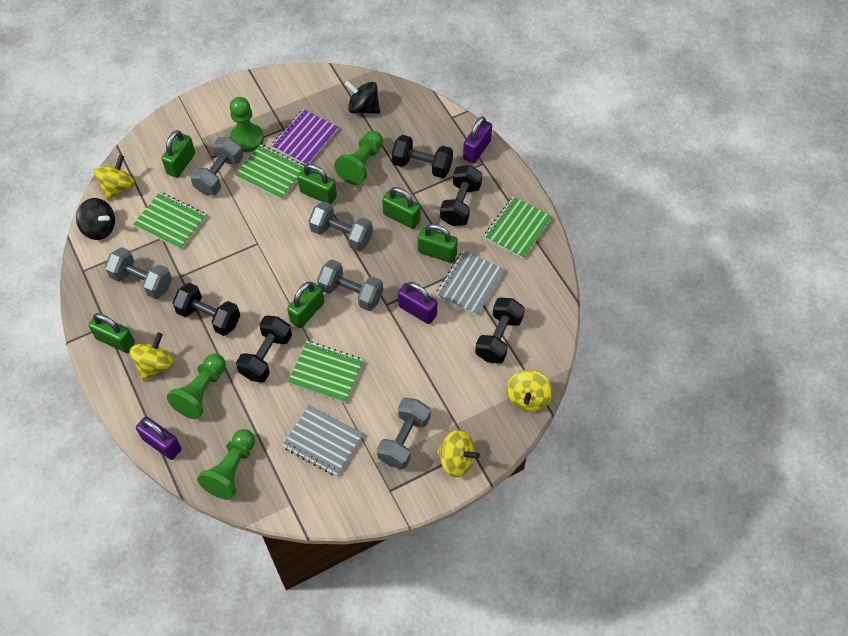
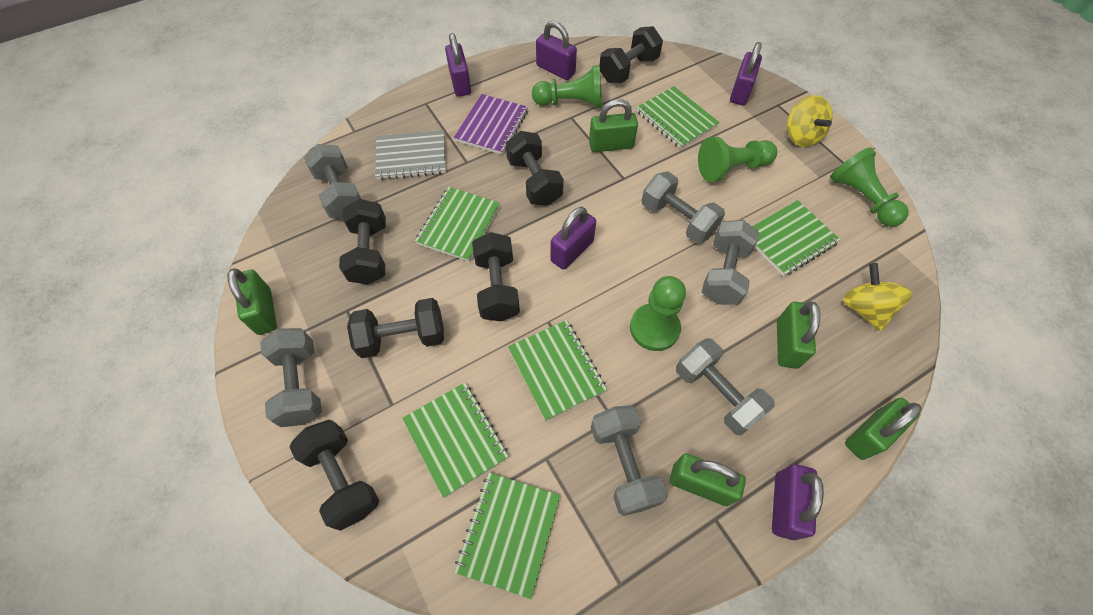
black dumbbell: 5 -> 6
black spinning top: 2 -> 0
green notebook: 4 -> 6
green padlock: 6 -> 5
grey dumbbell: 5 -> 6
grey notebook: 2 -> 1
purple padlock: 3 -> 5
yellow spinning top: 4 -> 2

